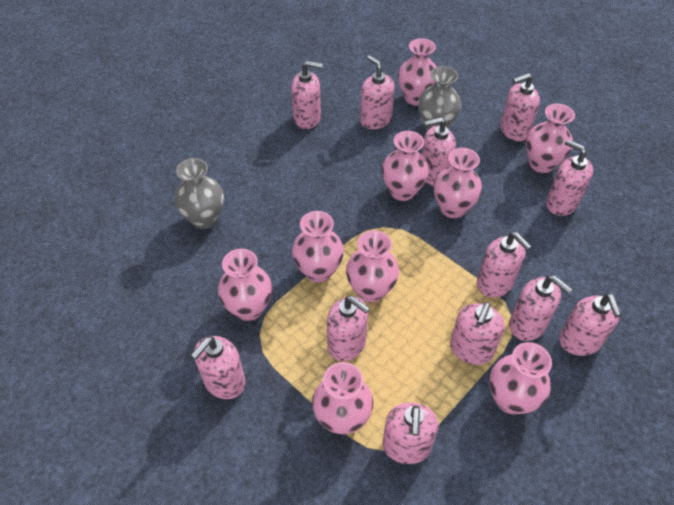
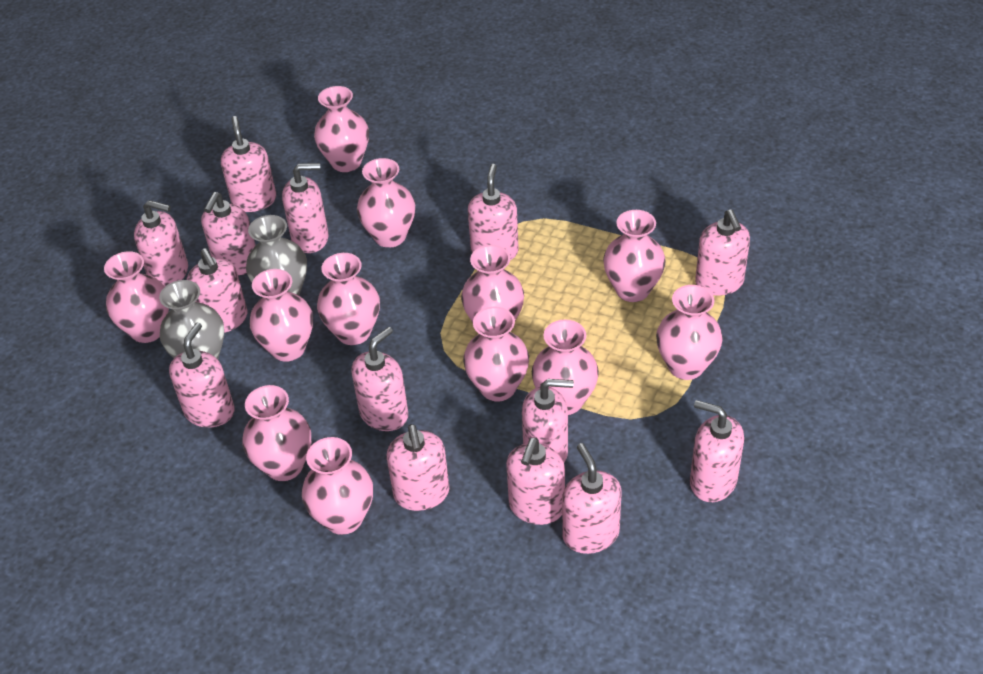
pink soap dispenser: 12 -> 14
pink vase: 9 -> 12

